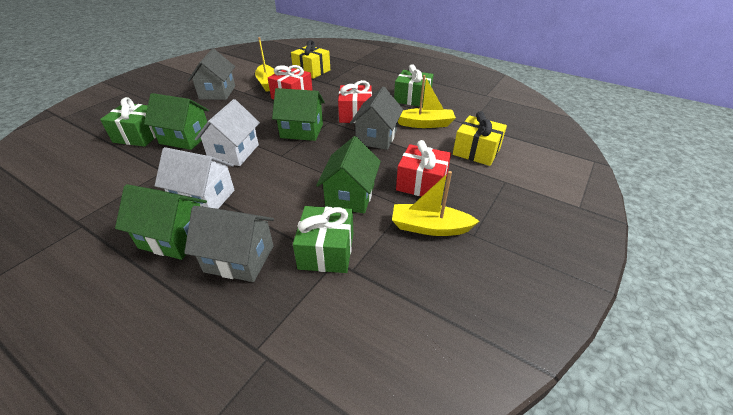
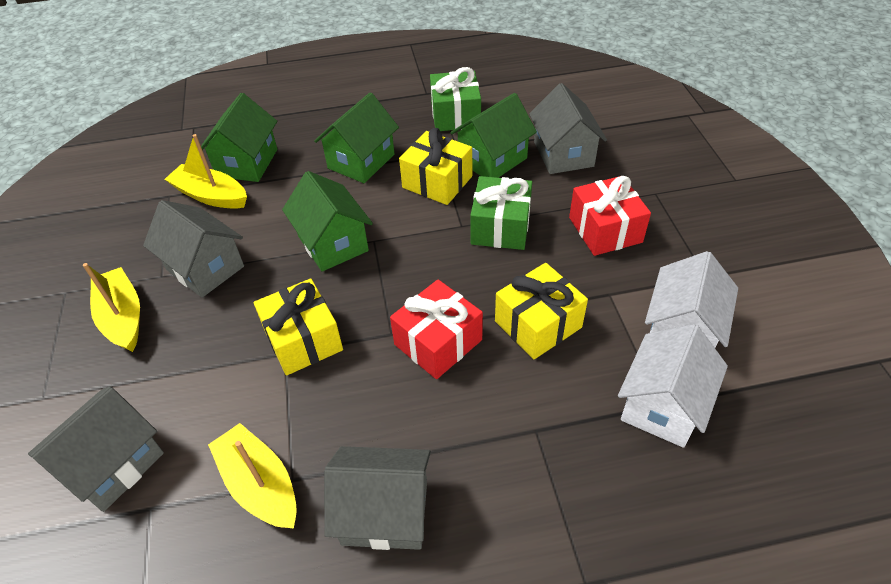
green gift: 3 -> 2
grey house: 3 -> 4
red gift: 3 -> 2
yellow gift: 2 -> 3

